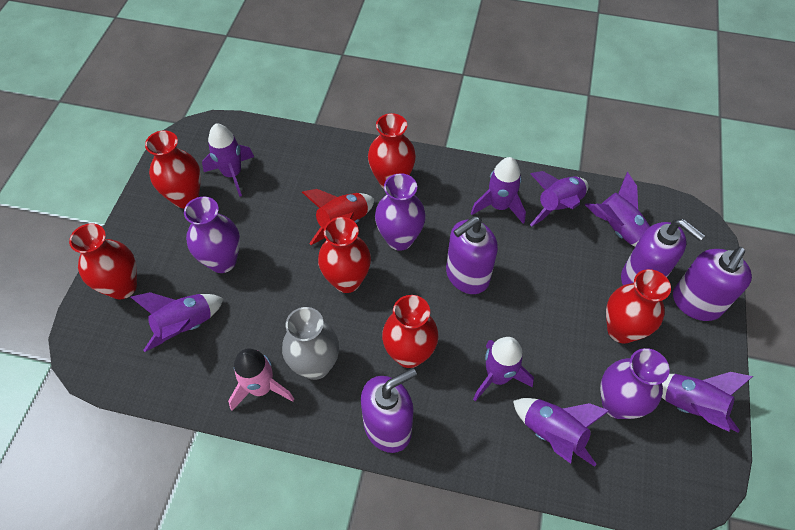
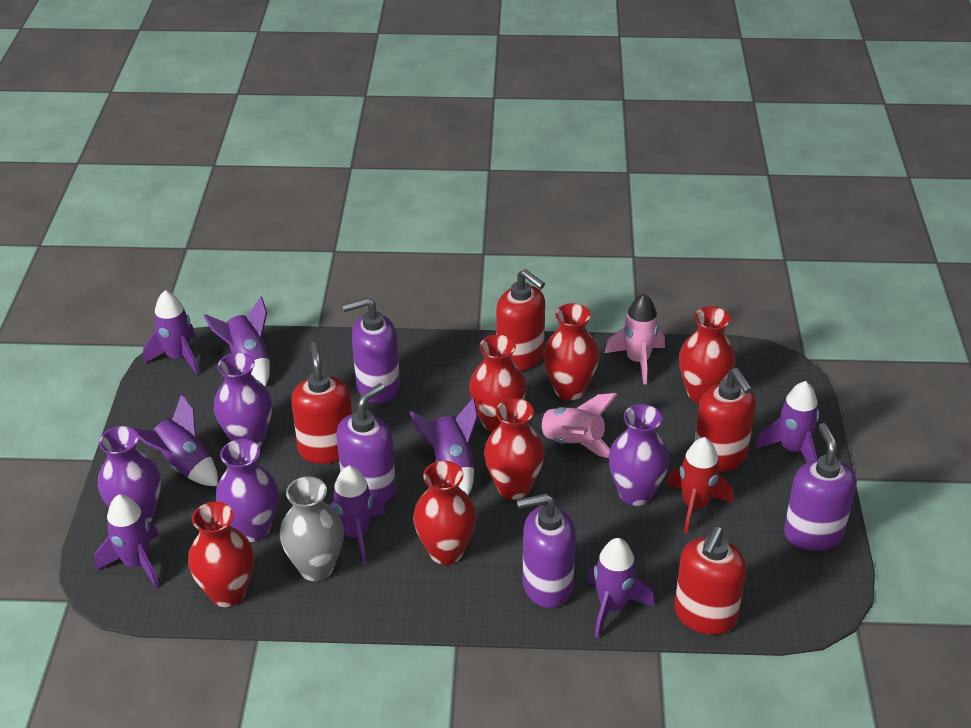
pink rocket: 1 -> 2
purple vase: 3 -> 4
red soap dispenser: 0 -> 4

